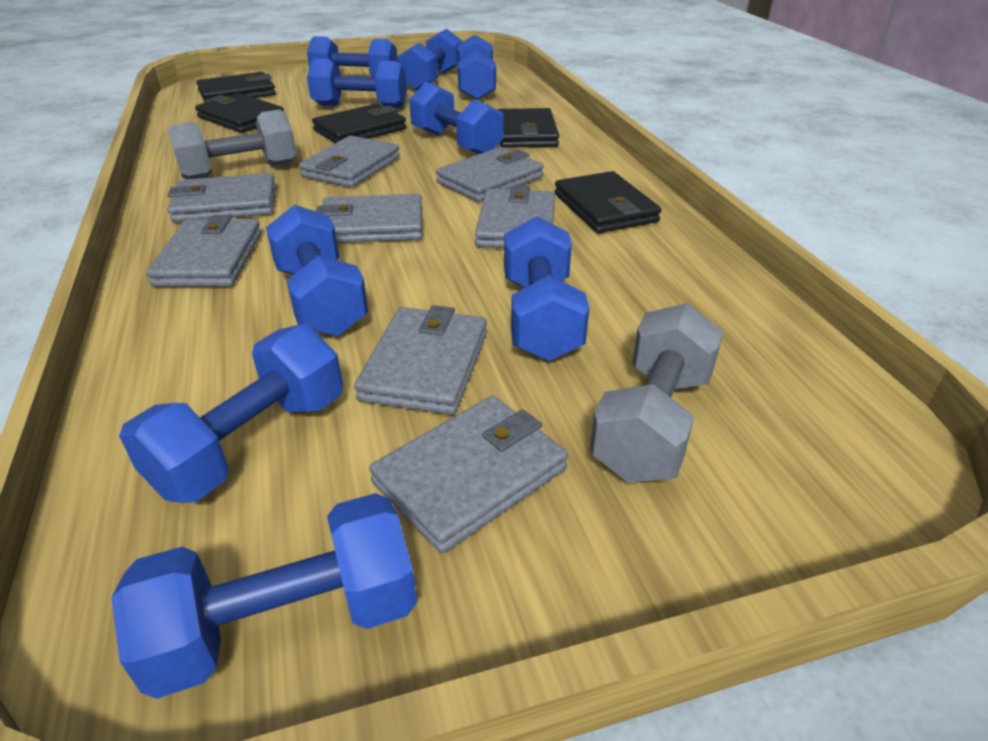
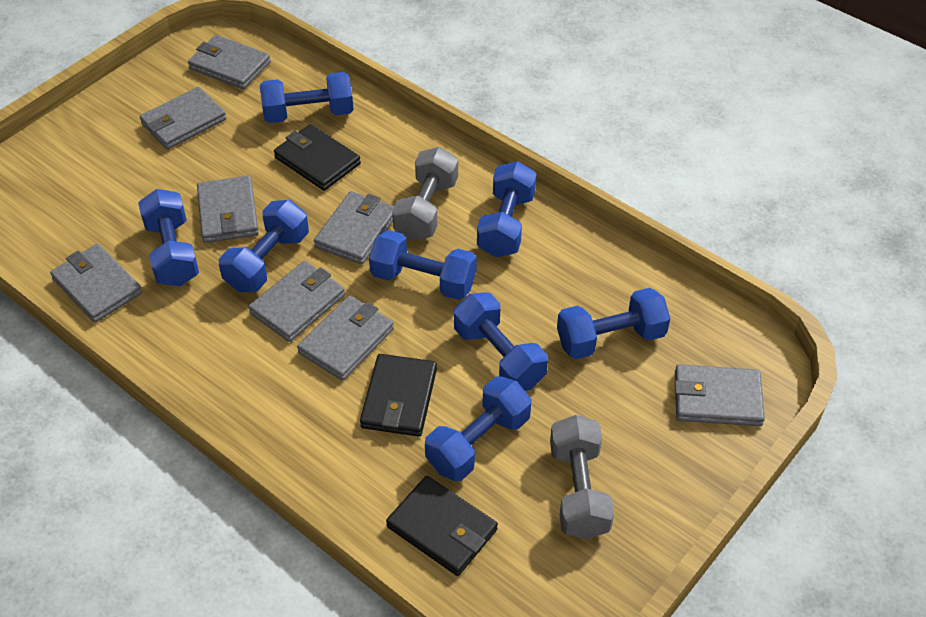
black wallet: 5 -> 3
blue dumbbell: 9 -> 8

